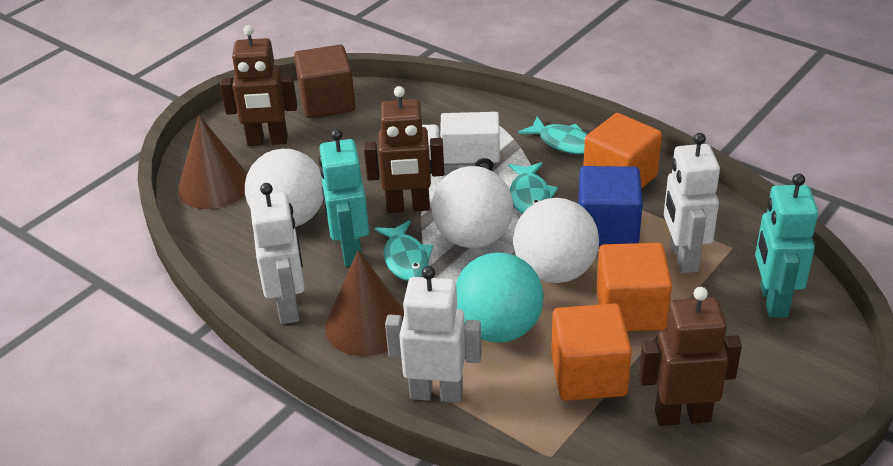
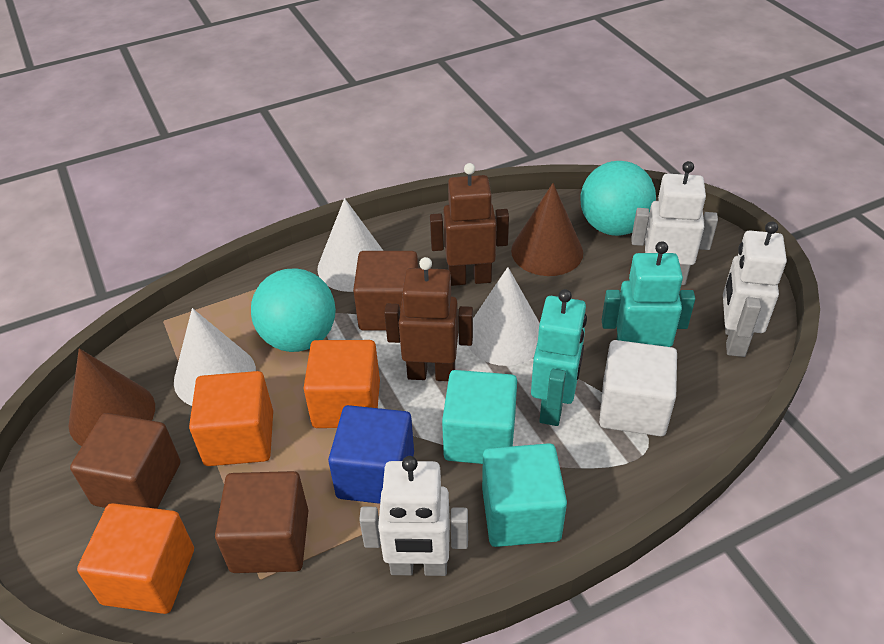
brown cube: 1 -> 3
brown robot: 3 -> 2
turquoise ball: 1 -> 2
turquoise cube: 0 -> 2
turquoise fish: 3 -> 0
white ball: 3 -> 0
white cone: 0 -> 3
white cube: 0 -> 1
white truck: 1 -> 0

